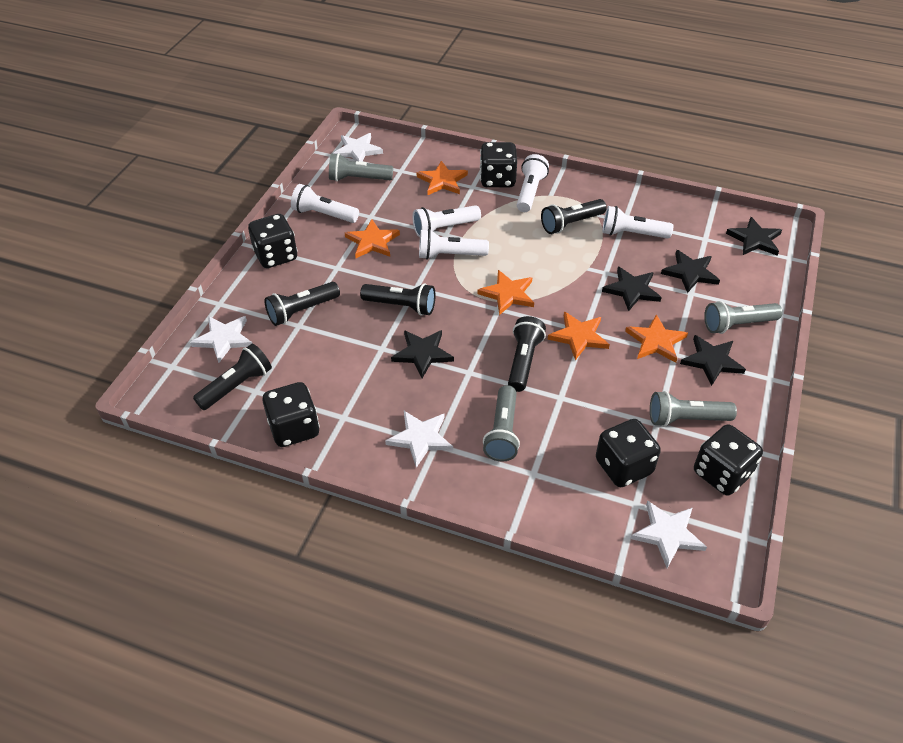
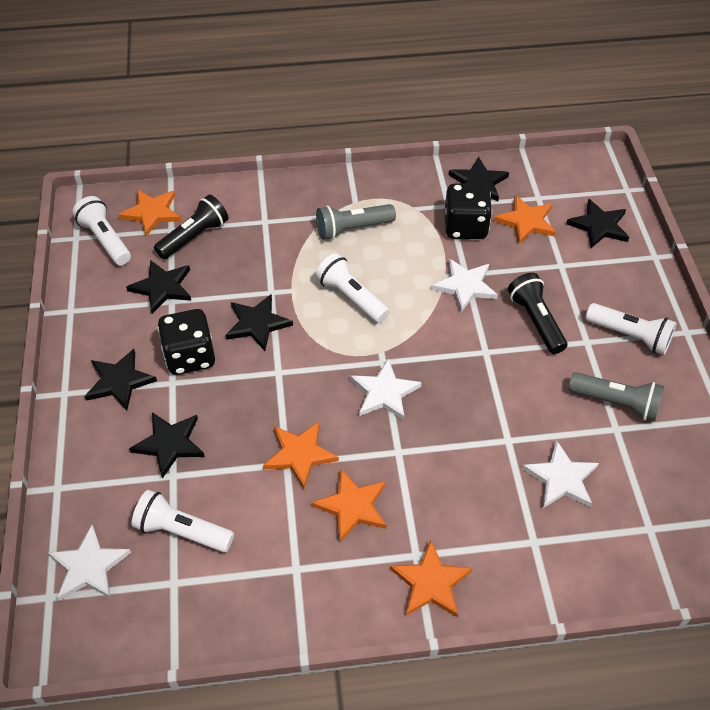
black dice: 5 -> 2
black flashlight: 5 -> 2
black star: 5 -> 6
grey flashlight: 4 -> 2
white flashlight: 5 -> 4

